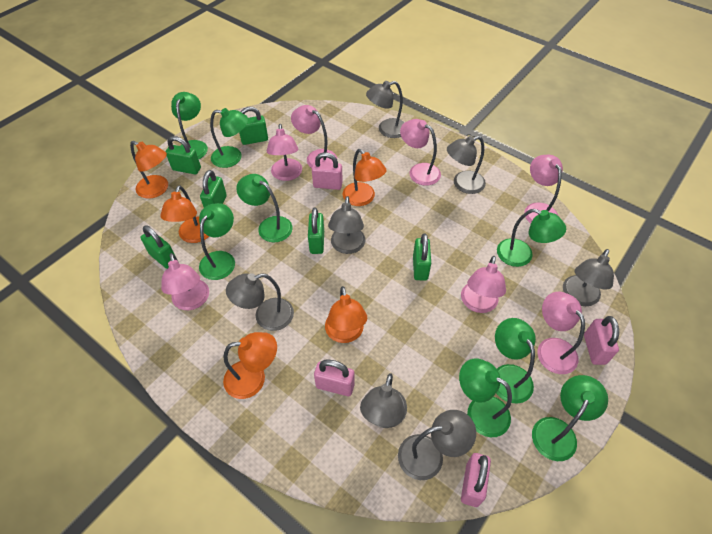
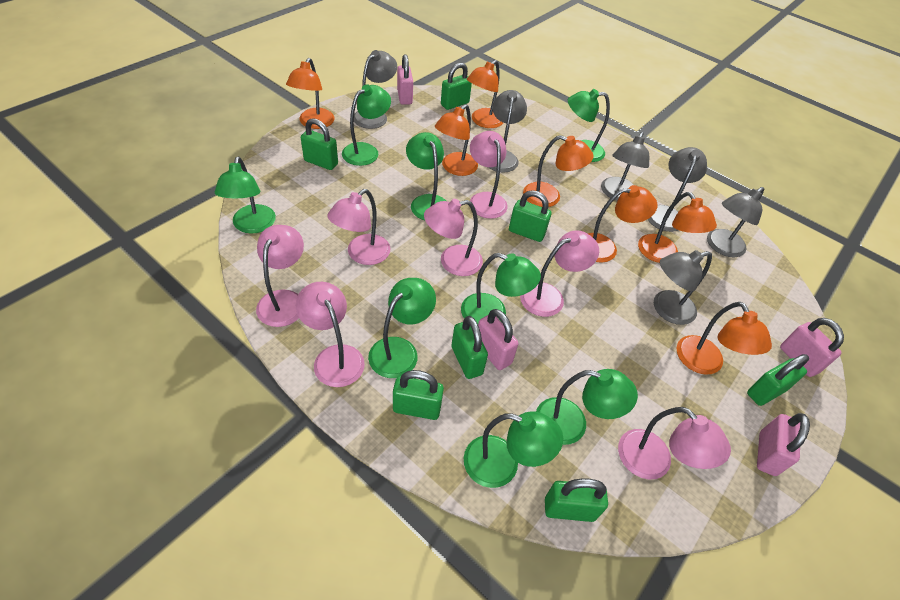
green padlock: 6 -> 7
grey lamp: 7 -> 6
orange lamp: 5 -> 7

